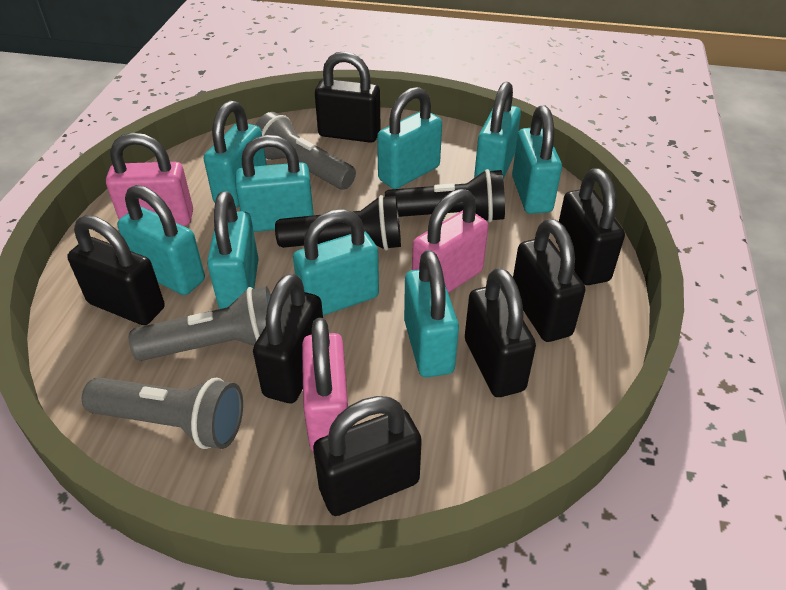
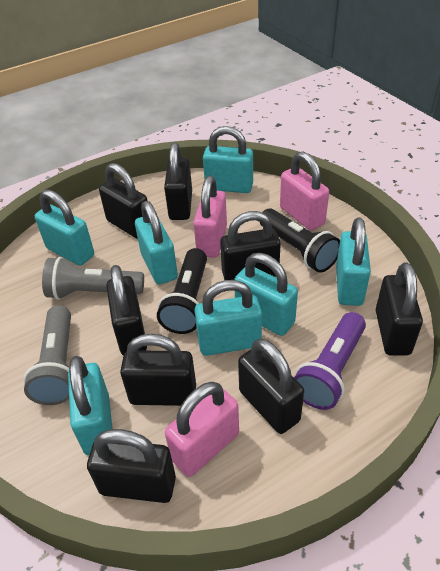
black padlock: 7 -> 8
grey flashlight: 3 -> 2
purple flashlight: 0 -> 1
turquoise padlock: 9 -> 7

